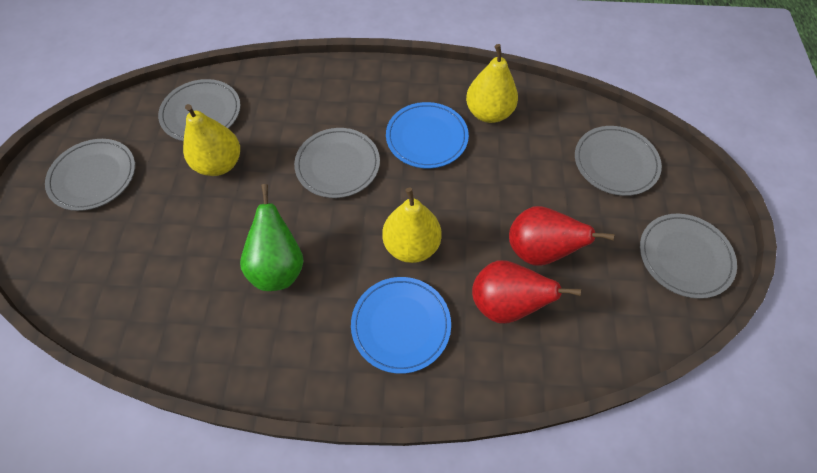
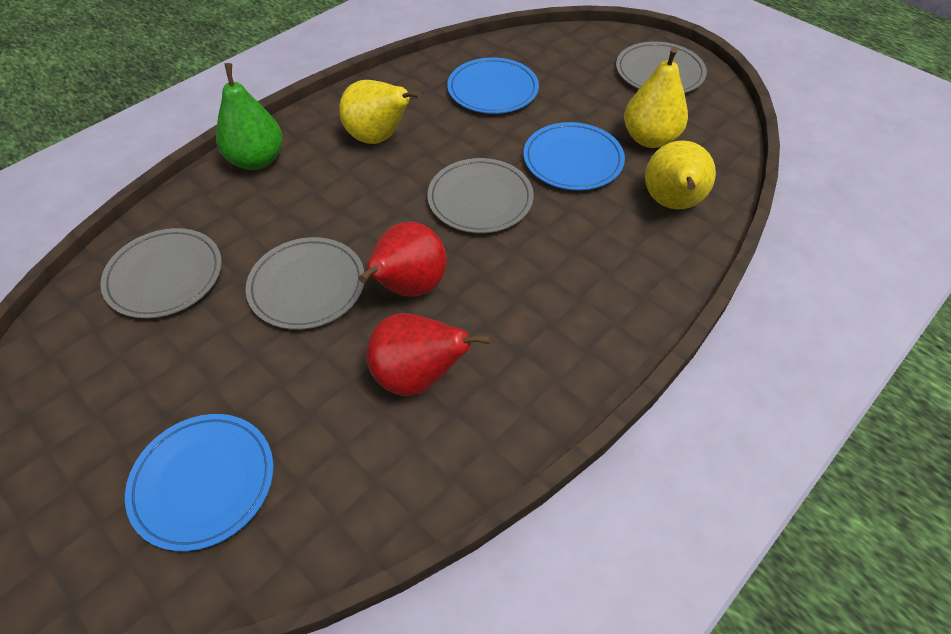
blue plate: 2 -> 3
grey plate: 5 -> 4

